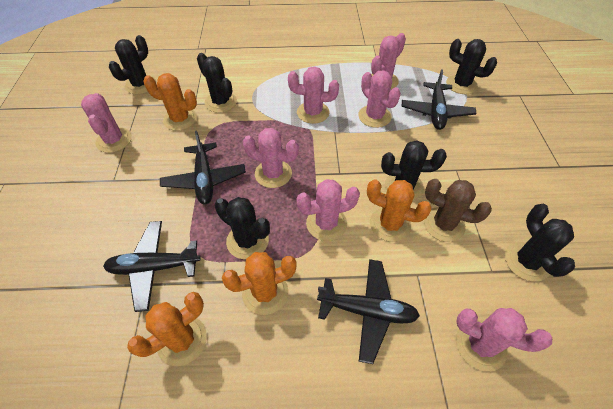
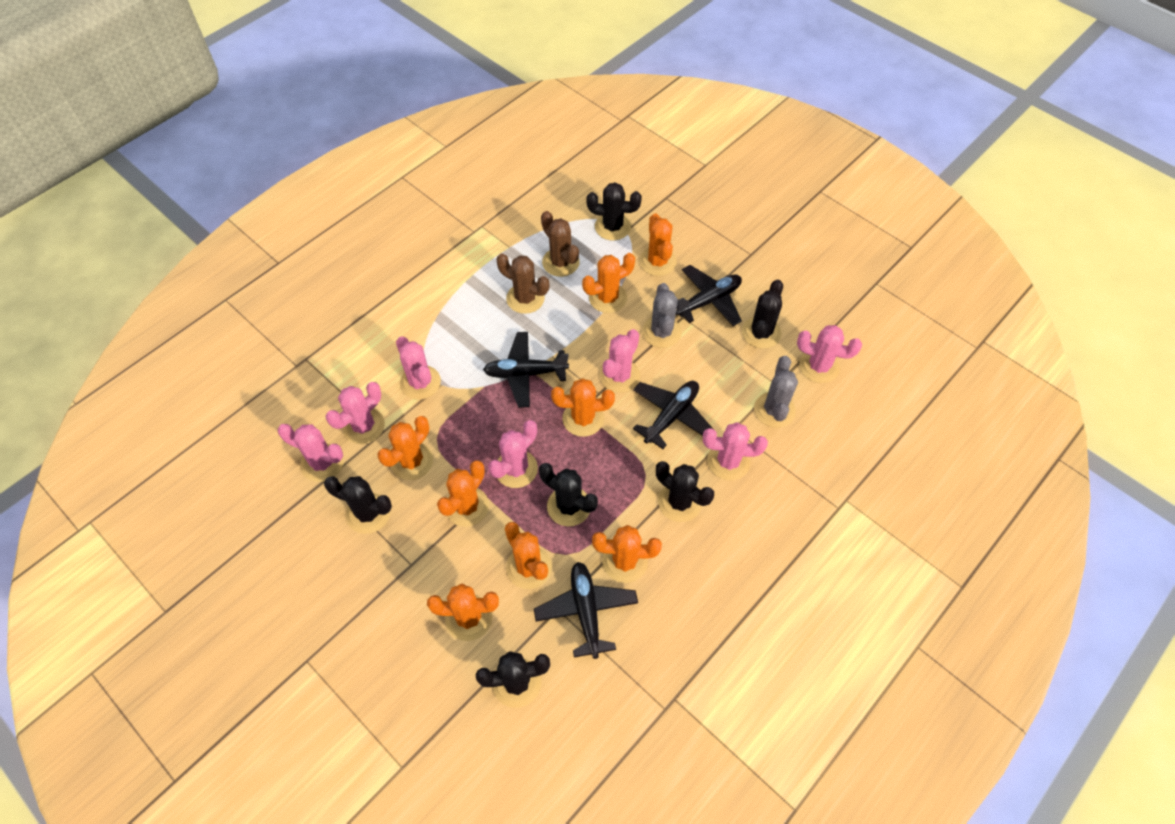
brown cactus: 1 -> 2
grey cactus: 0 -> 2
orange cactus: 4 -> 8

